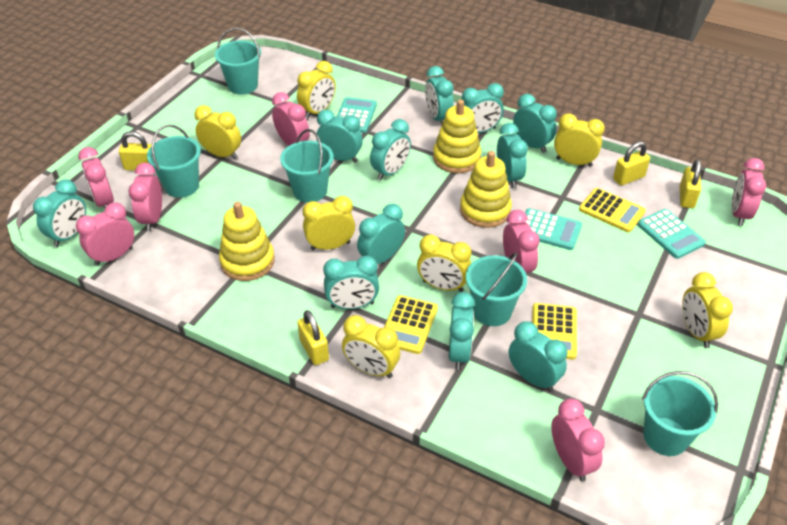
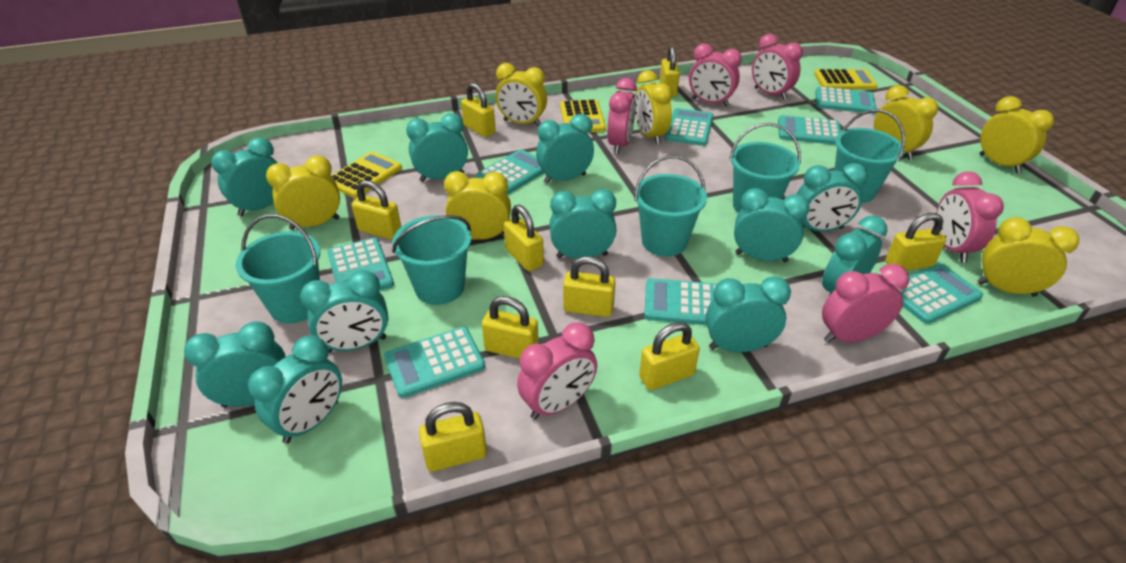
pink clock: 7 -> 6
turquoise calculator: 3 -> 8
yellow padlock: 4 -> 9
yellow stacking toy: 3 -> 0

